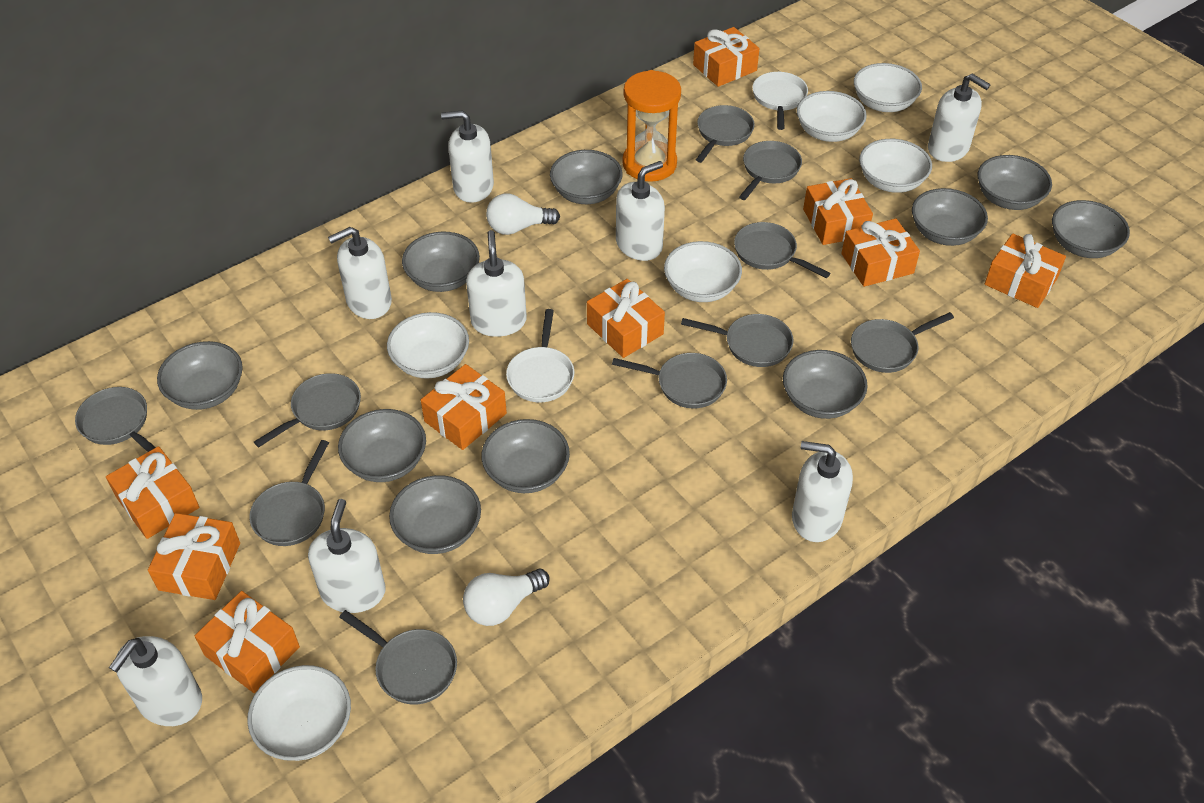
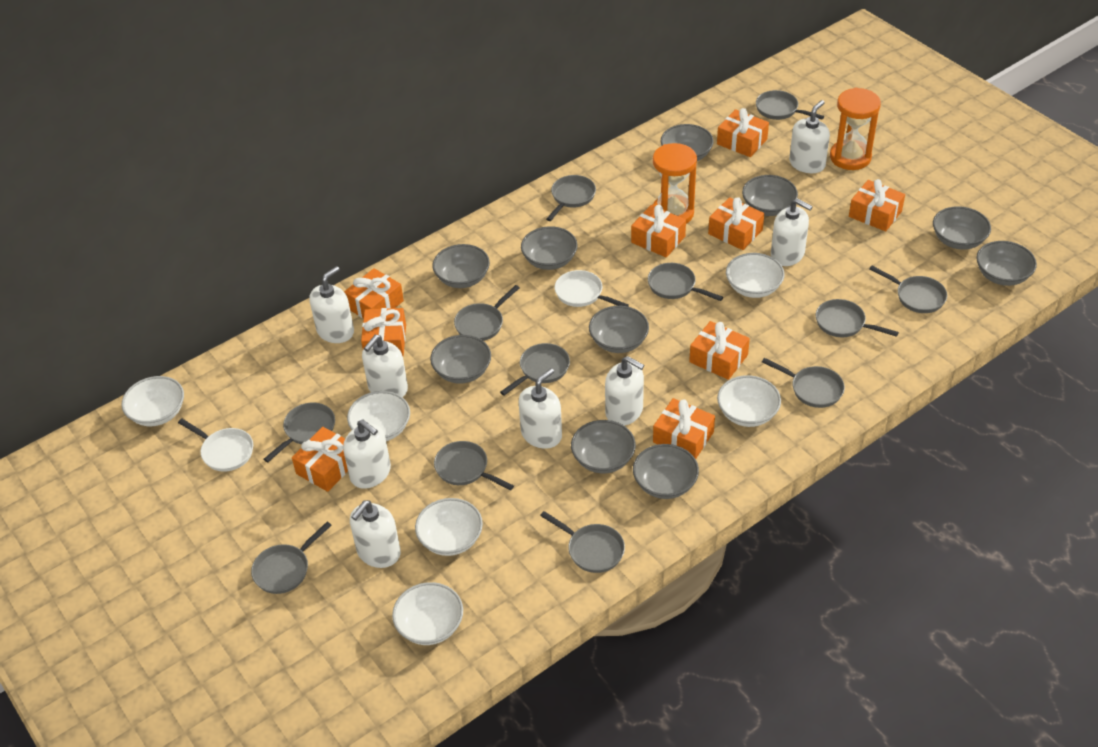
grey pan: 10 -> 12
orange hourglass: 1 -> 2
white light bulb: 2 -> 0

